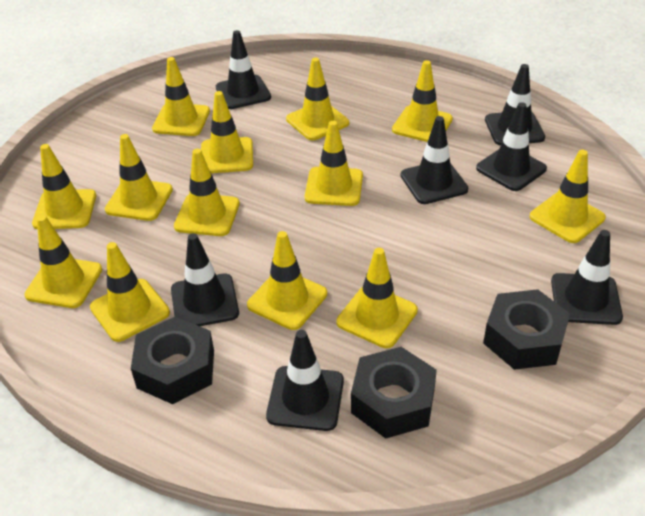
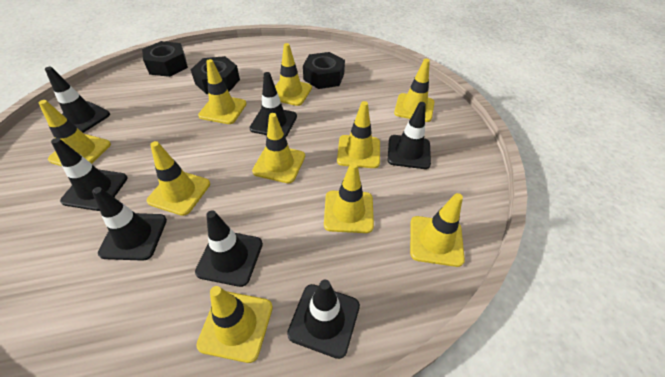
yellow traffic cone: 13 -> 10

